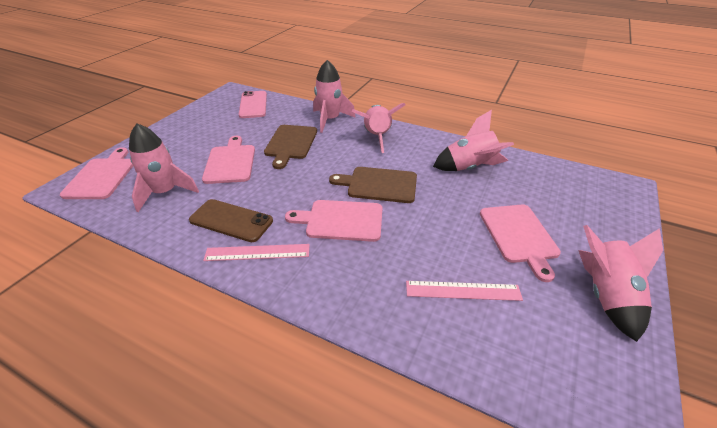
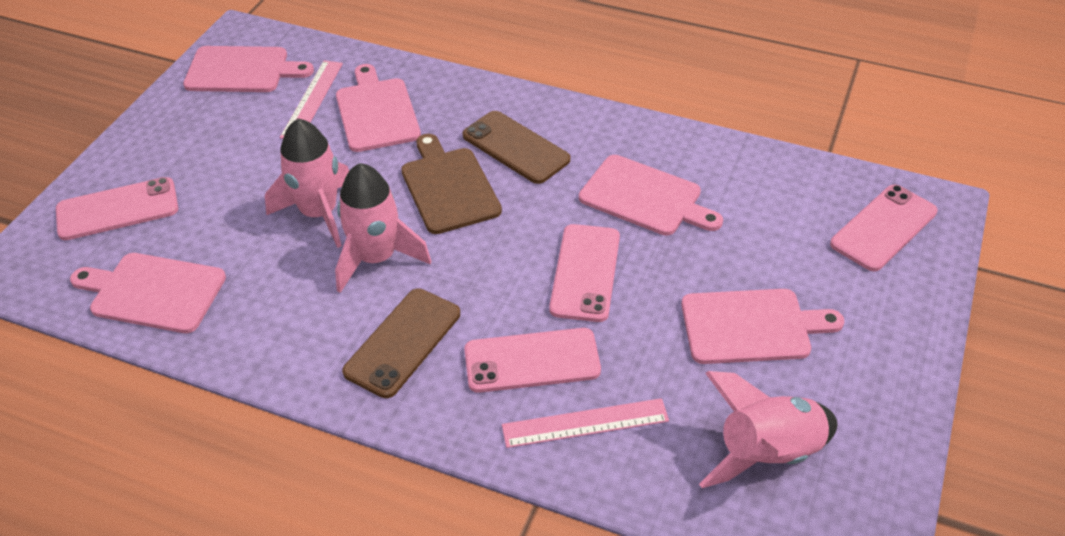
brown cutting board: 2 -> 1
brown phone: 1 -> 2
pink cutting board: 4 -> 5
pink phone: 1 -> 4
pink rocket: 5 -> 3

